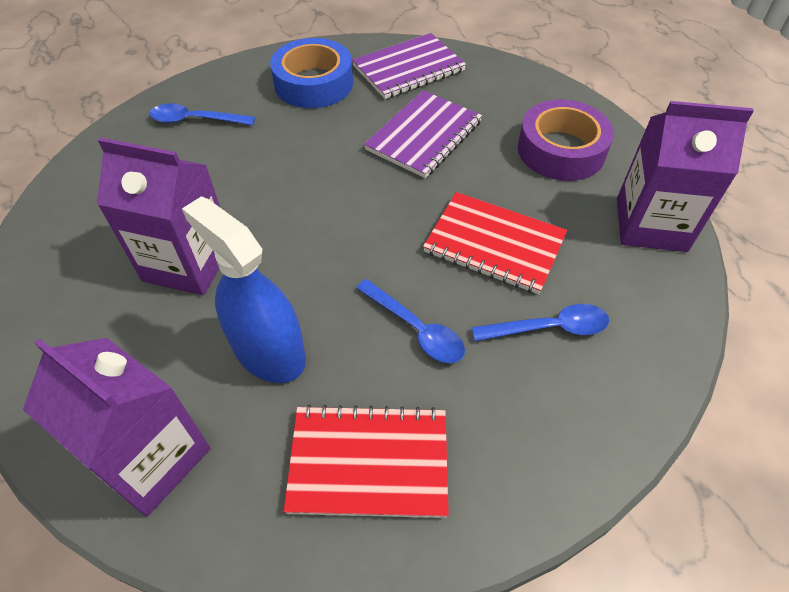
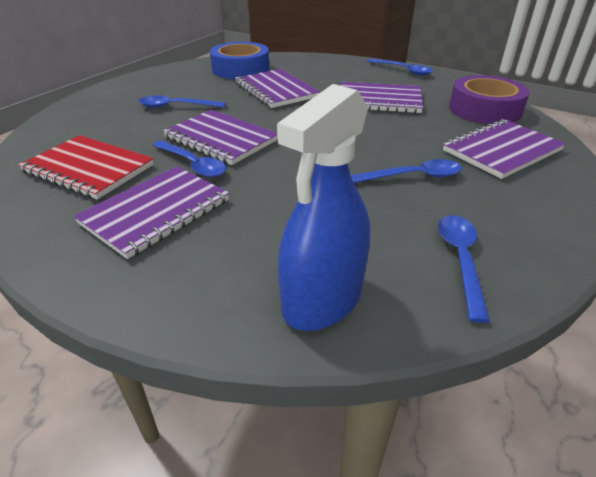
blue spoon: 3 -> 5
purple carton: 3 -> 0
purple notebook: 2 -> 5
red notebook: 2 -> 1

